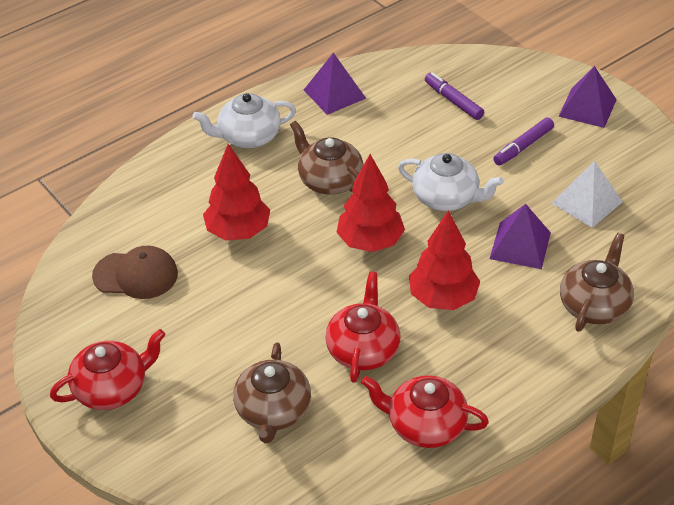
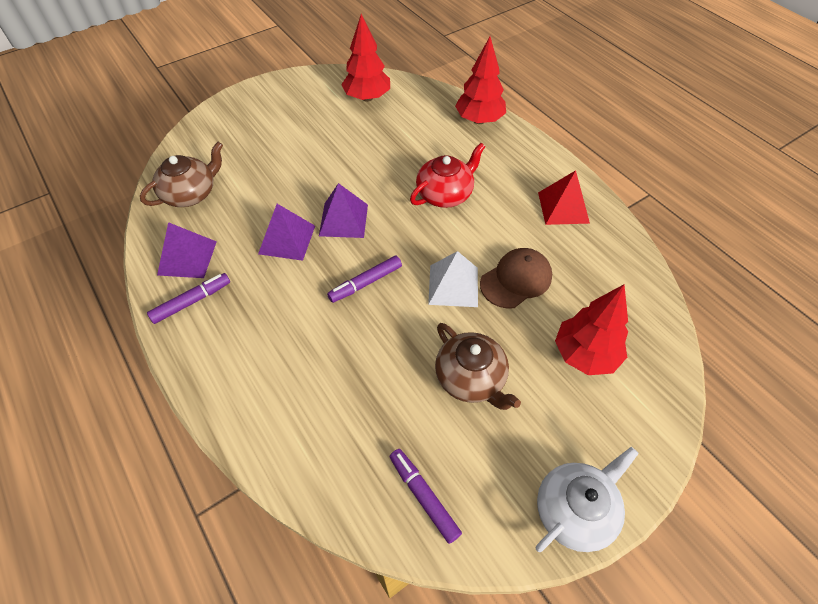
brown teapot: 3 -> 2
purple marker: 2 -> 3
red pyramid: 0 -> 1
red teapot: 3 -> 1
white teapot: 2 -> 1

